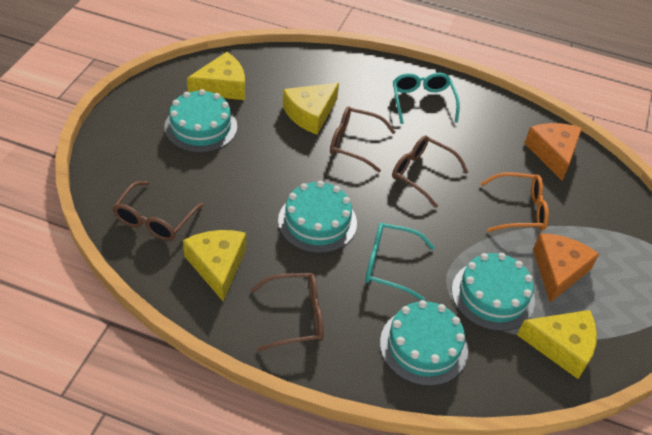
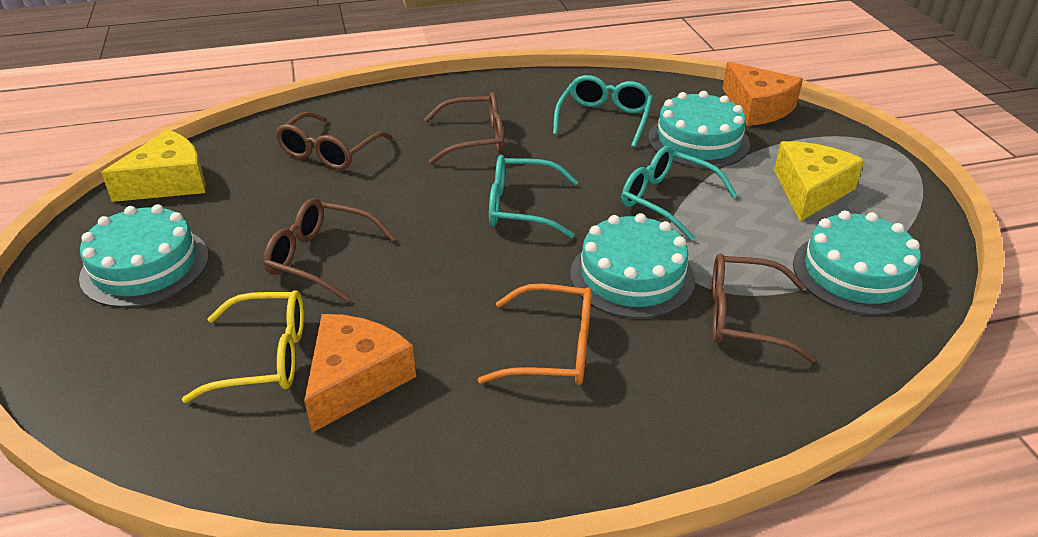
turquoise glasses: 2 -> 3
yellow cheese: 4 -> 2
yellow glasses: 0 -> 1

